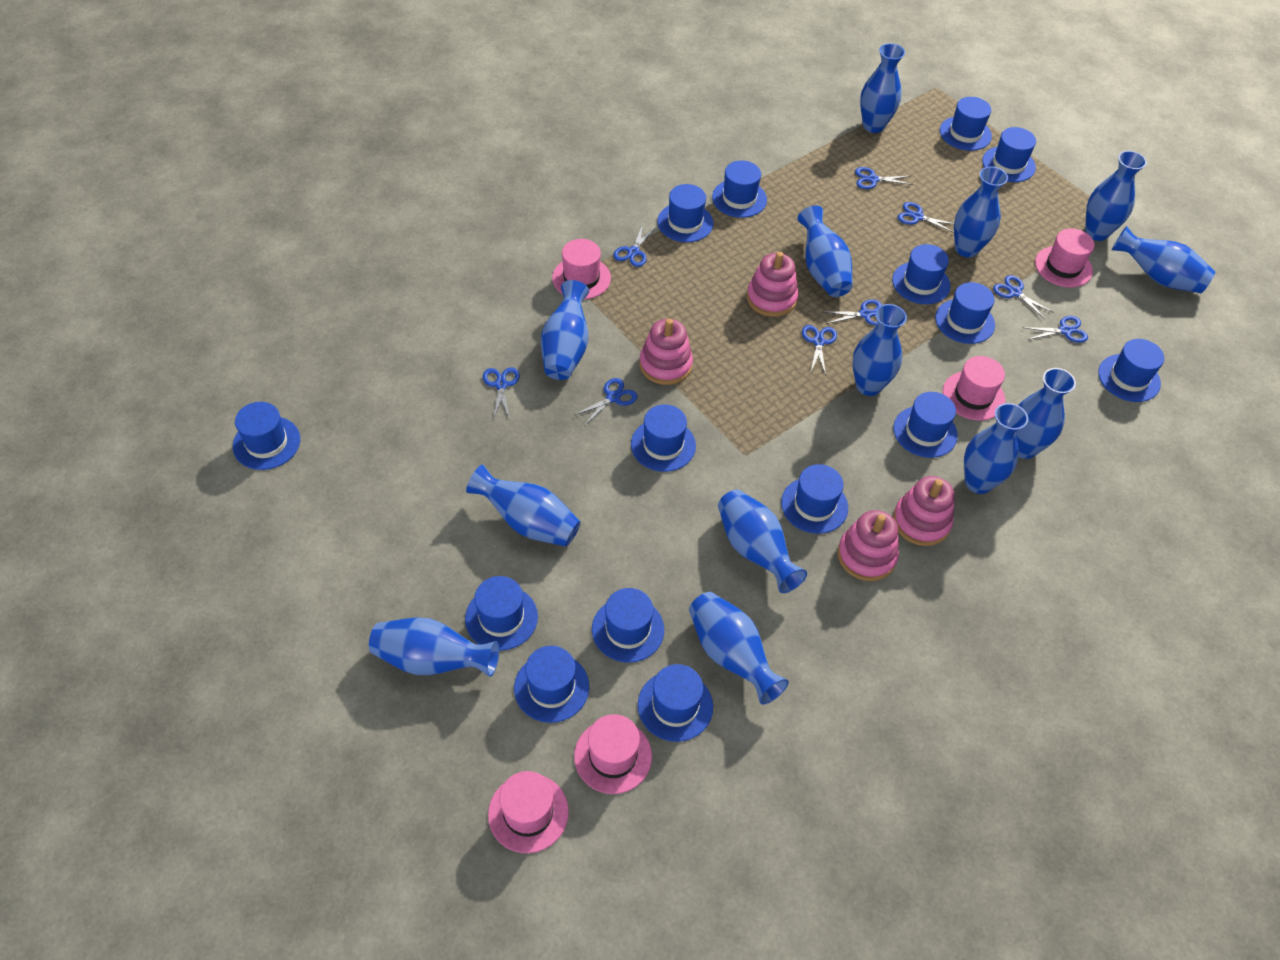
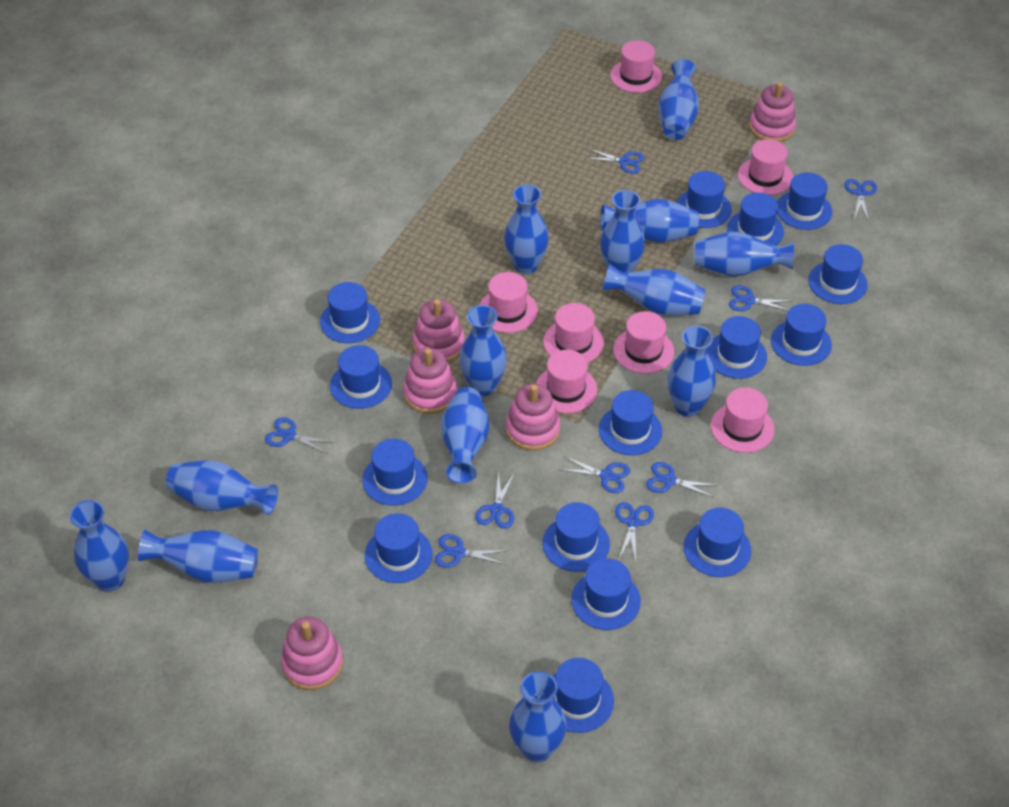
pink hat: 5 -> 7
pink stacking toy: 4 -> 5

